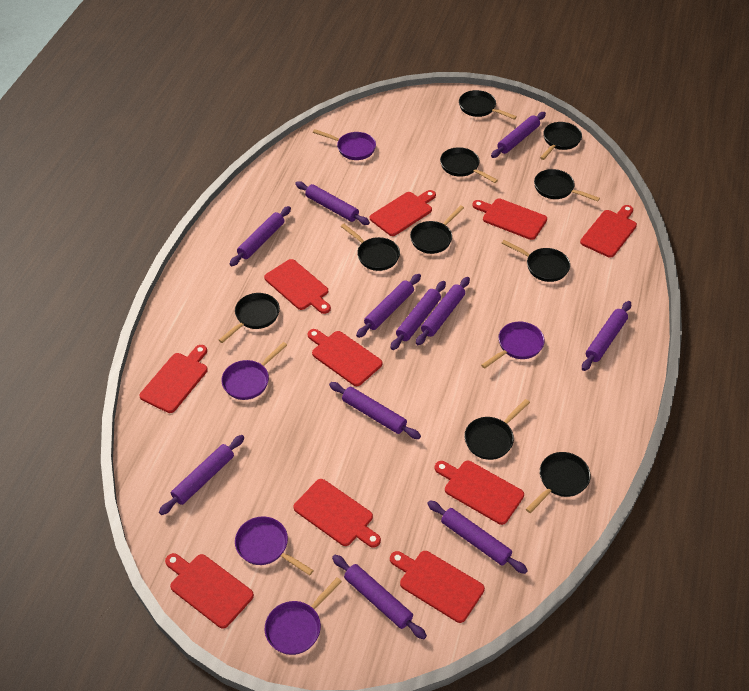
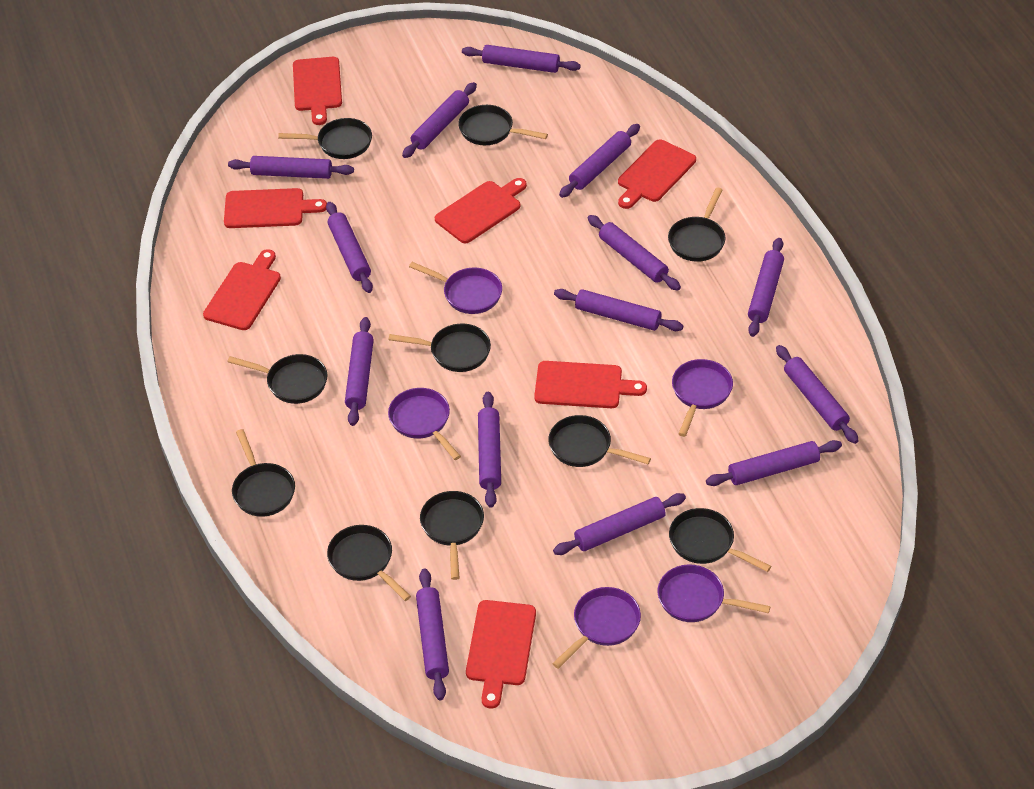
purple rolling pin: 11 -> 14
red cutting board: 10 -> 7

